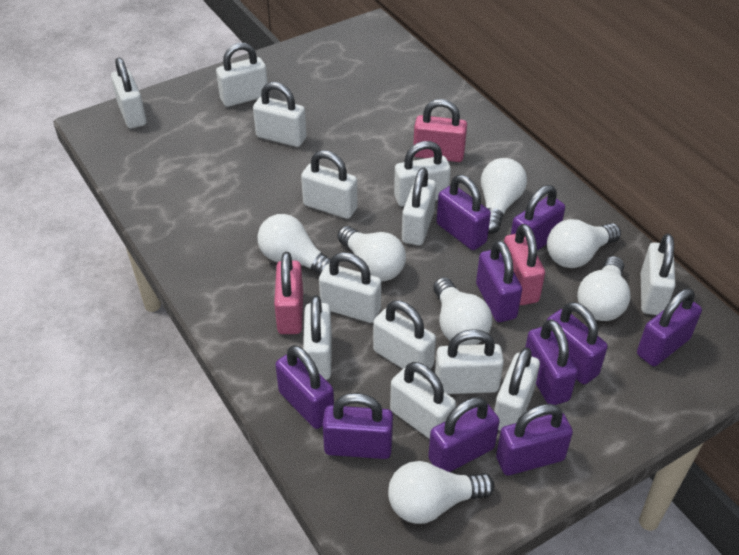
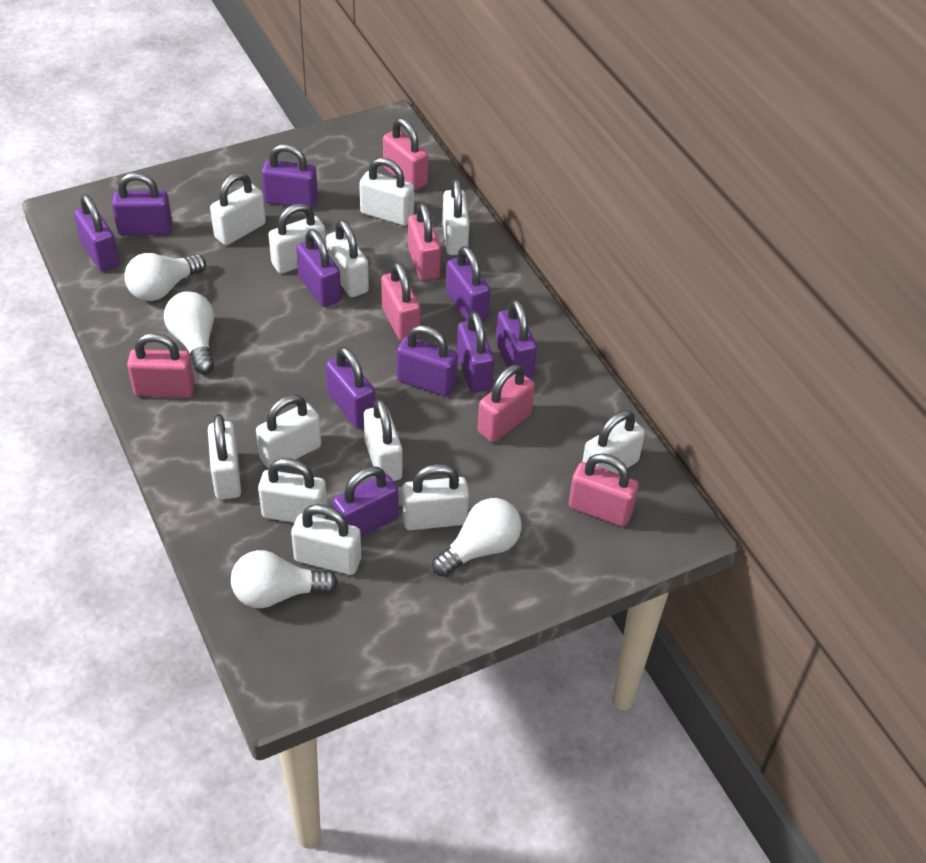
pink padlock: 3 -> 6
white light bulb: 7 -> 4
white padlock: 13 -> 12

